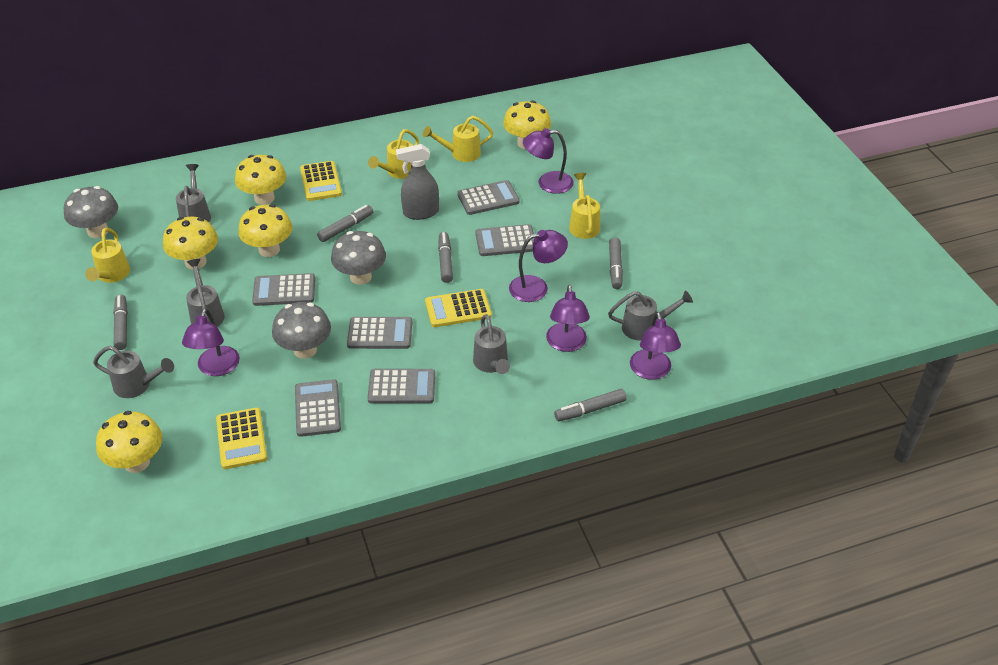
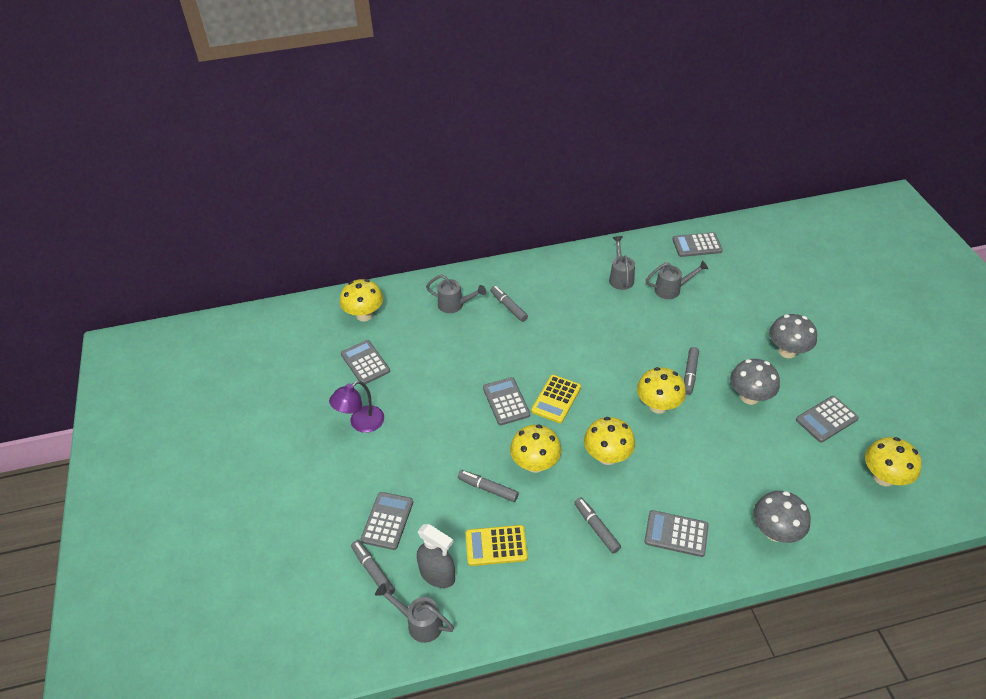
grey watering can: 5 -> 4
purple lamp: 5 -> 1
yellow calculator: 3 -> 2
yellow watering can: 4 -> 0

